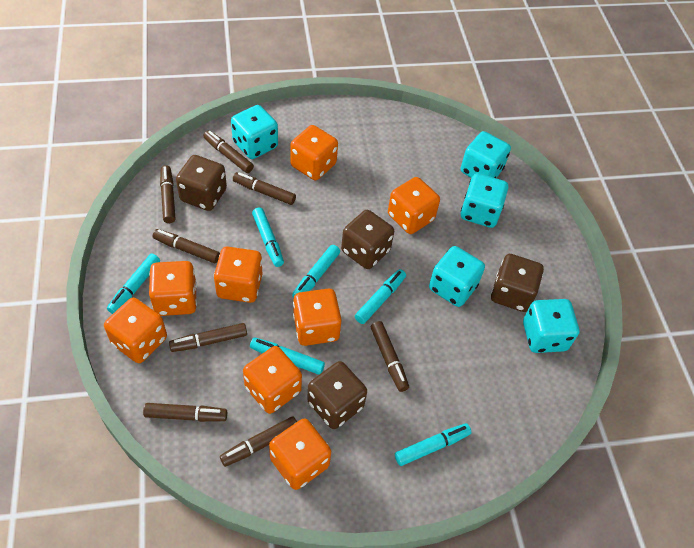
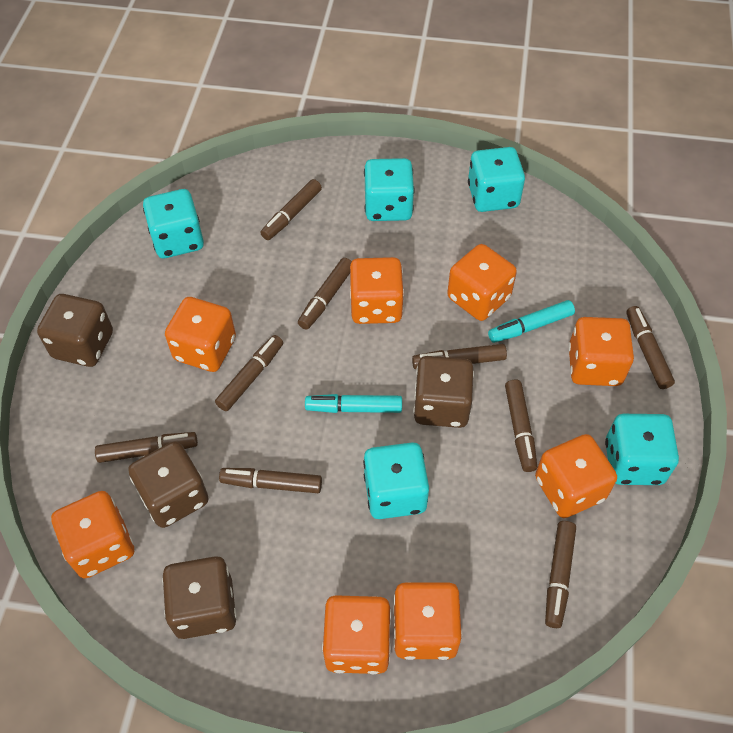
brown marker: 8 -> 9
turquoise marker: 6 -> 2

